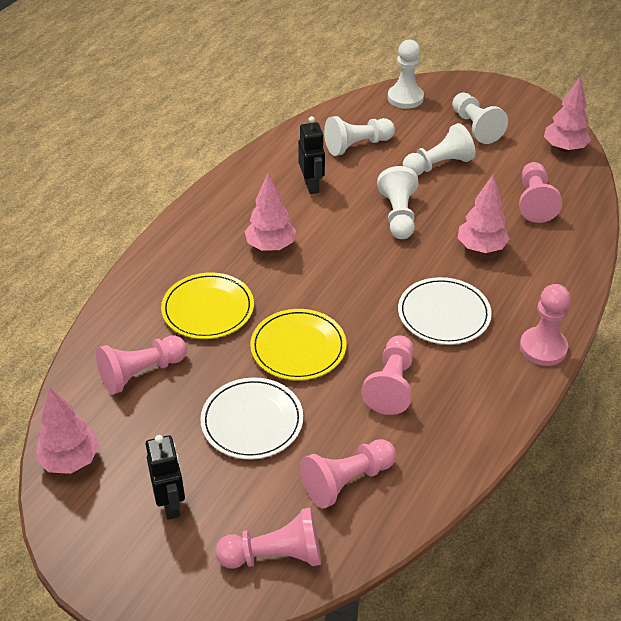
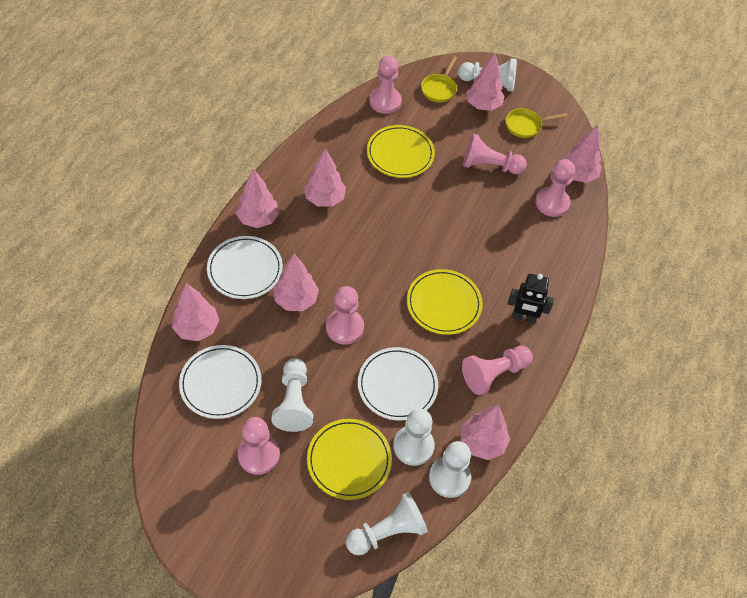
black robot: 2 -> 1
pink tree: 4 -> 7
white plate: 2 -> 3
yellow pan: 0 -> 2
yellow plate: 2 -> 3

